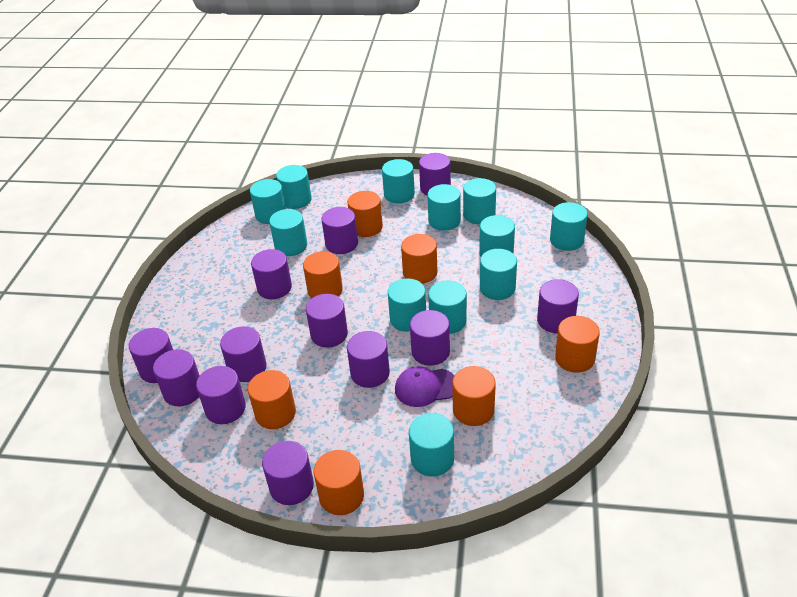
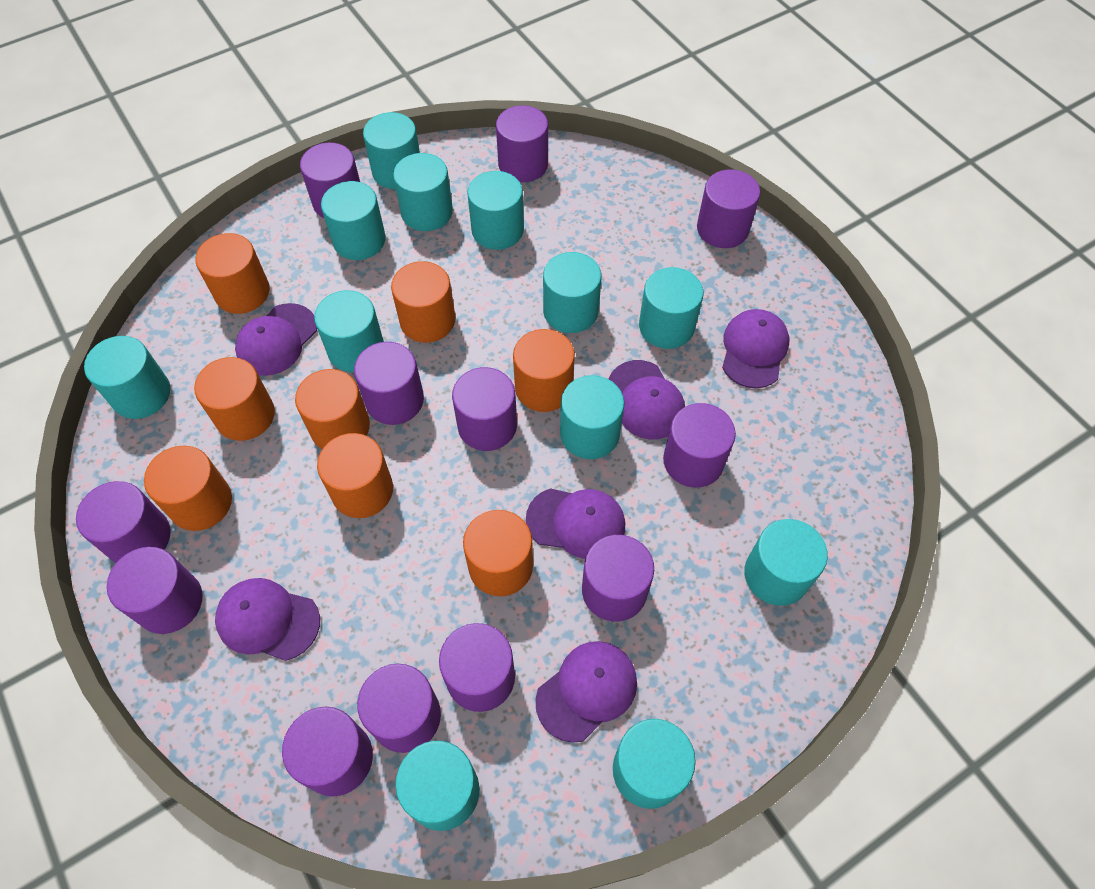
orange cylinder: 7 -> 8
purple cap: 1 -> 6

